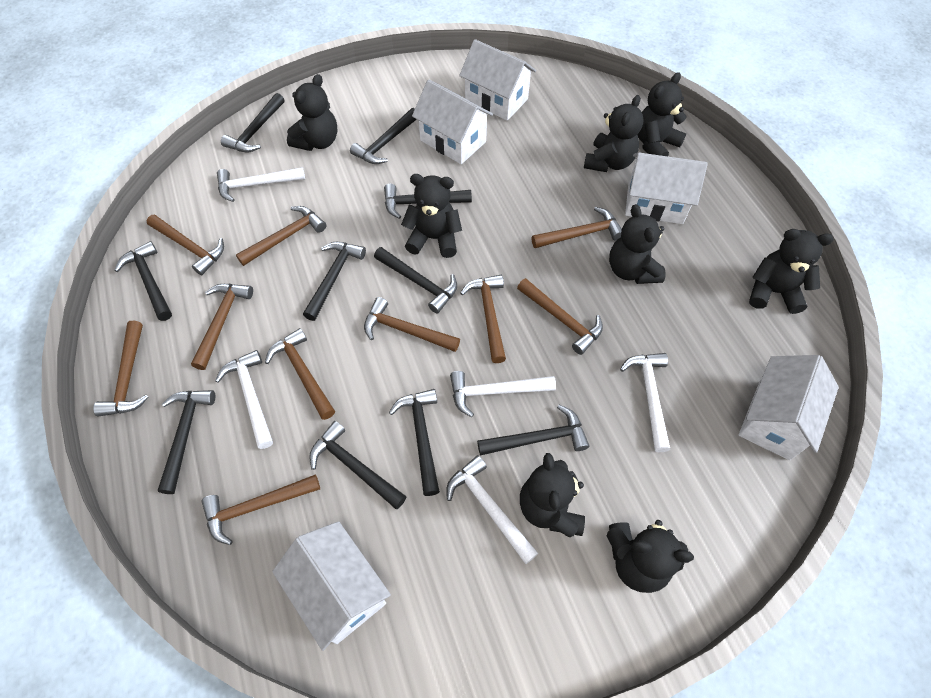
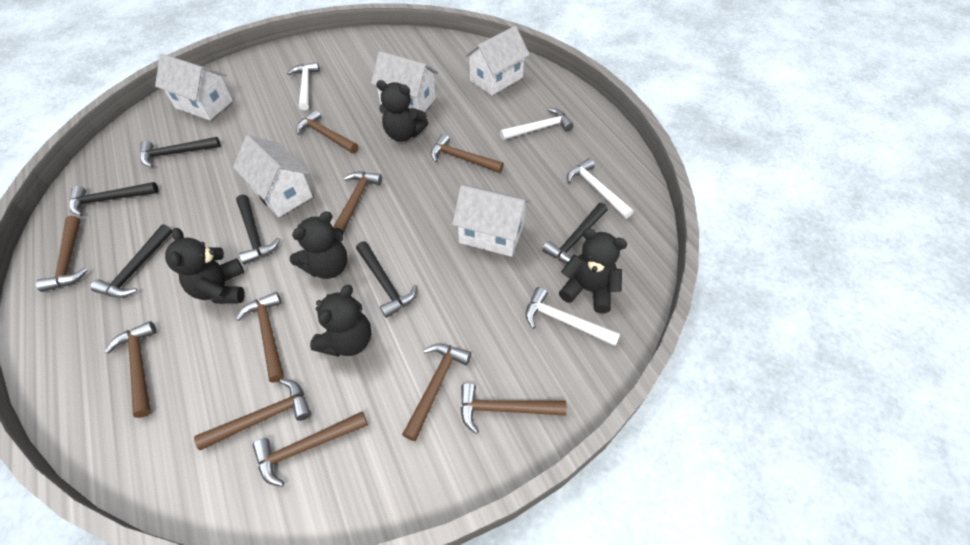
black hammer: 10 -> 6
black teddy bear: 8 -> 5
white hammer: 5 -> 4

